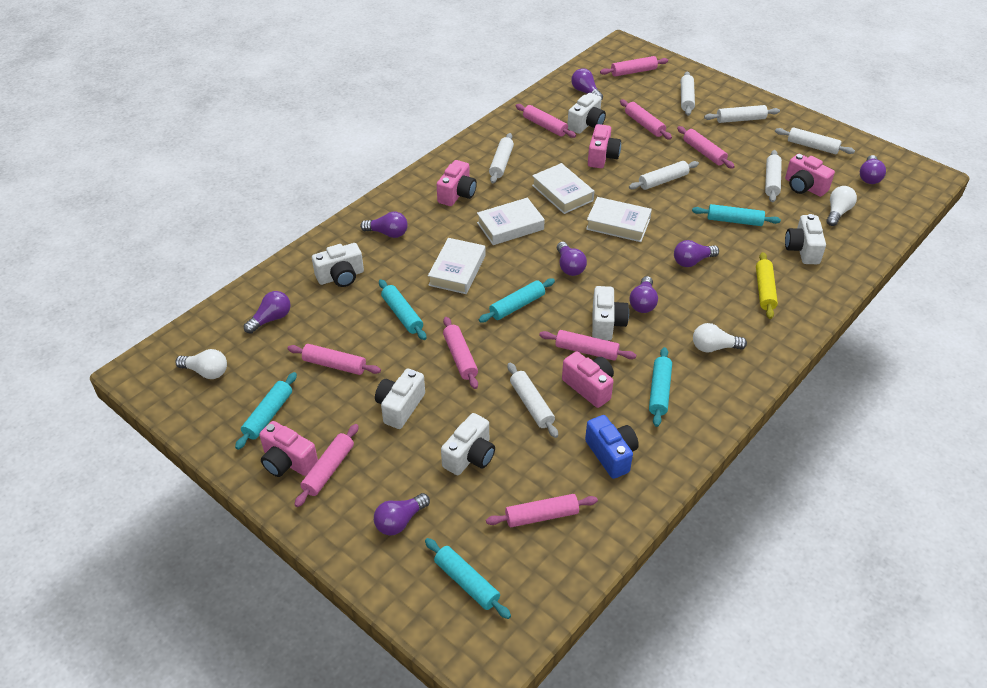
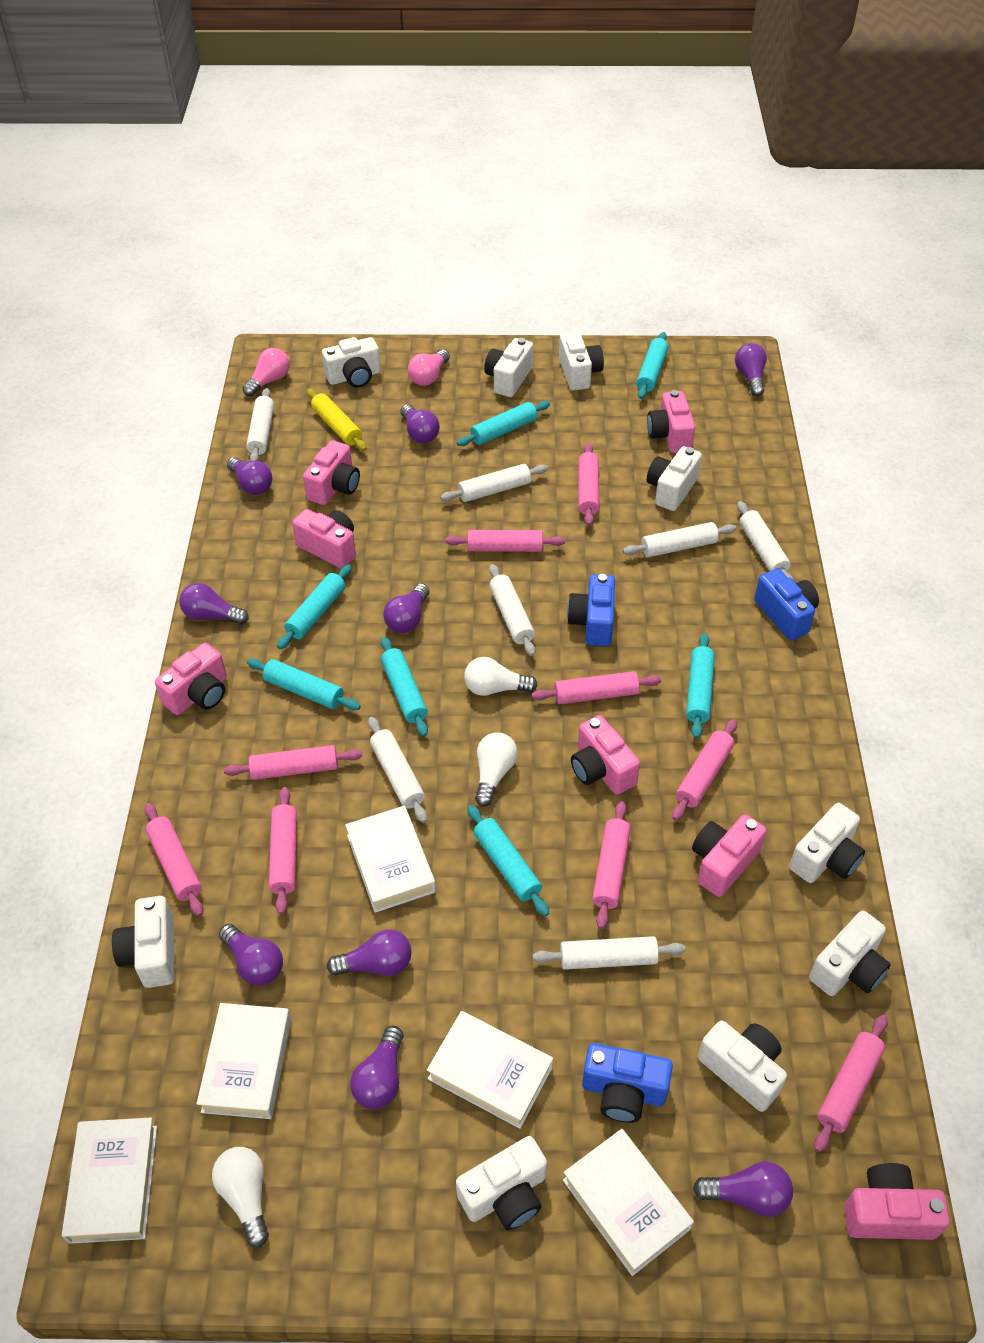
blue camera: 1 -> 3
pink camera: 5 -> 7
pink light bulb: 0 -> 2
purple light bulb: 8 -> 9
turquoise rolling pin: 6 -> 7
white book: 4 -> 5
white camera: 6 -> 9

